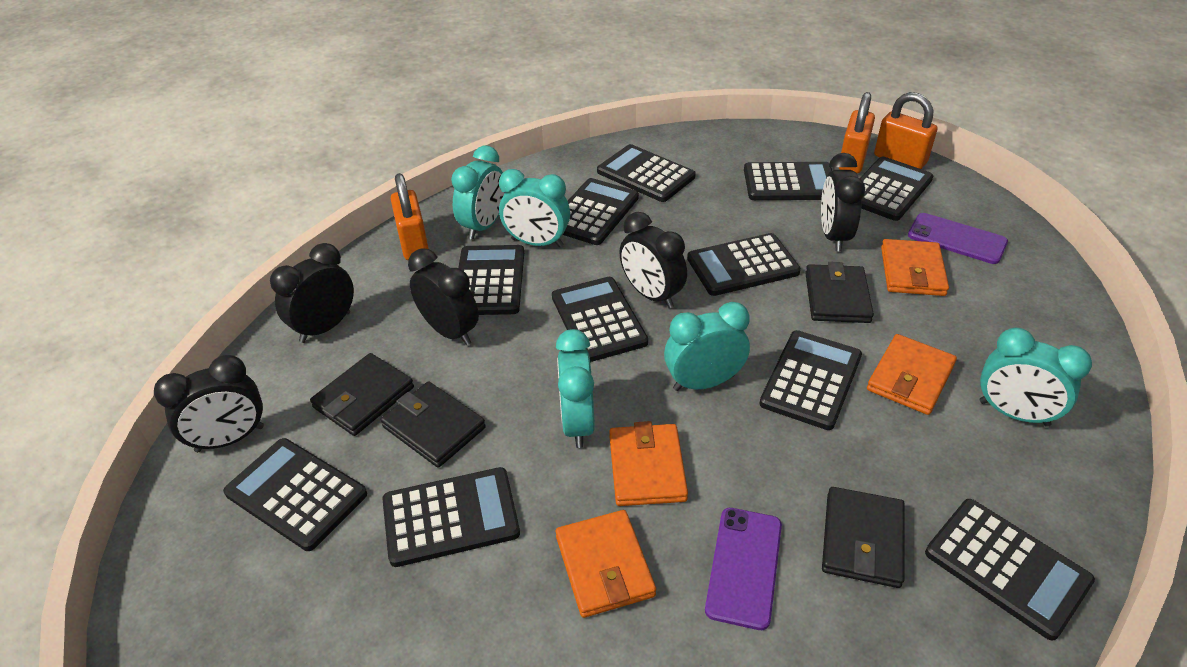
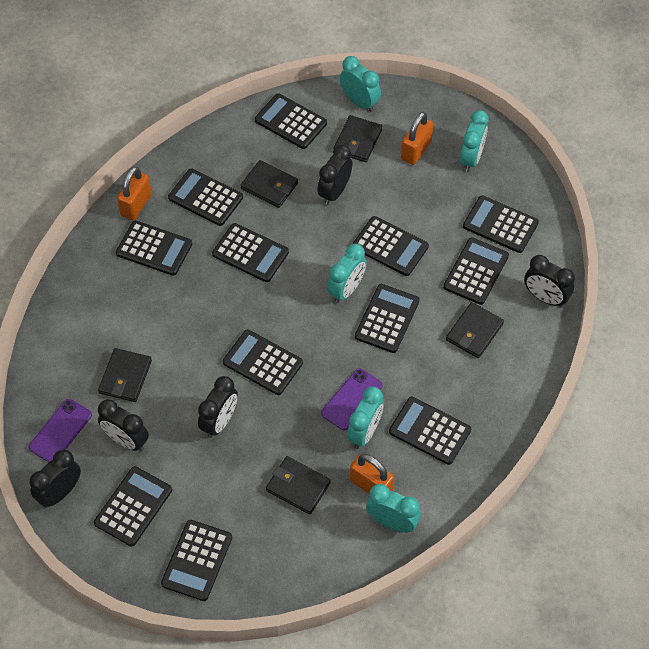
black calculator: 11 -> 12
black wallet: 4 -> 5
orange wallet: 4 -> 0

